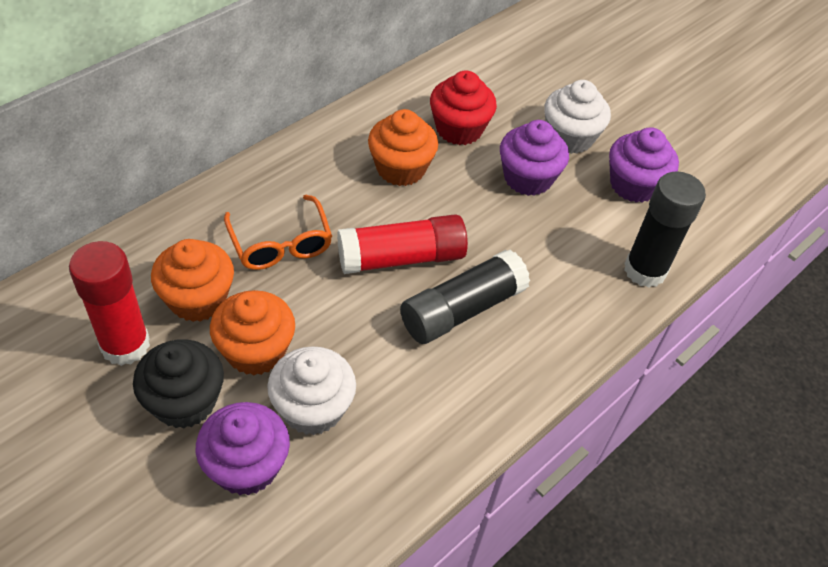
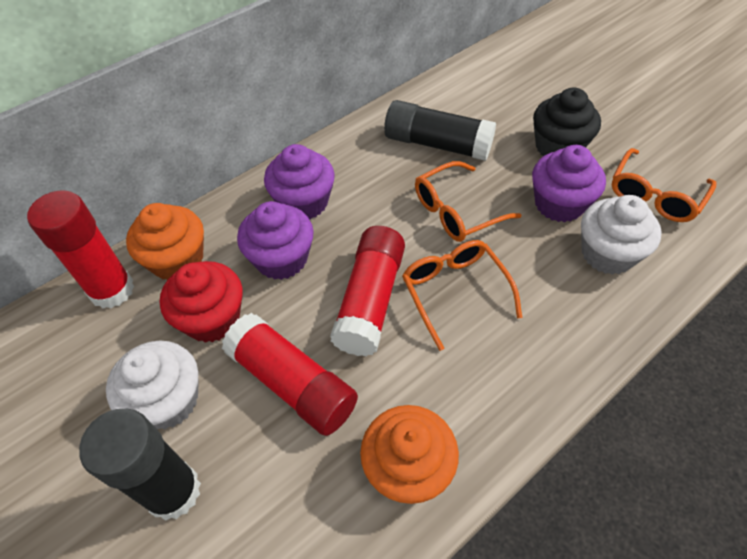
orange cupcake: 3 -> 2
orange glasses: 1 -> 3
red glue stick: 2 -> 3

